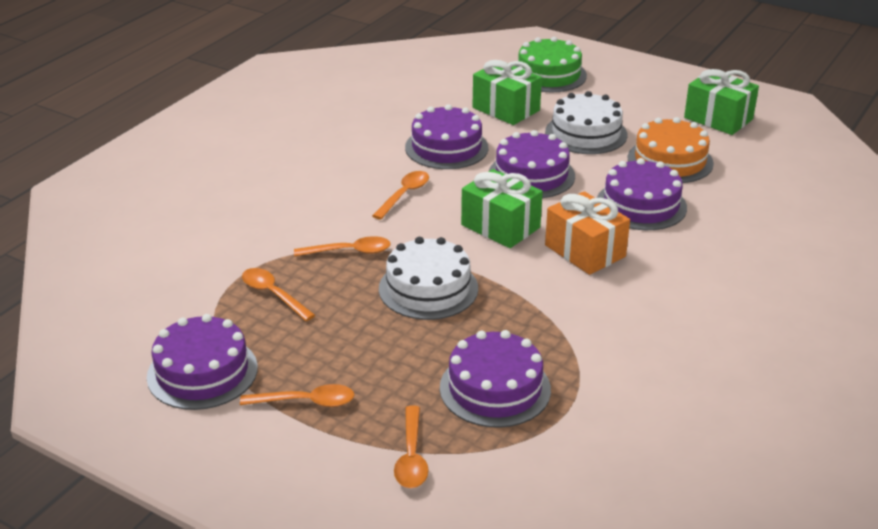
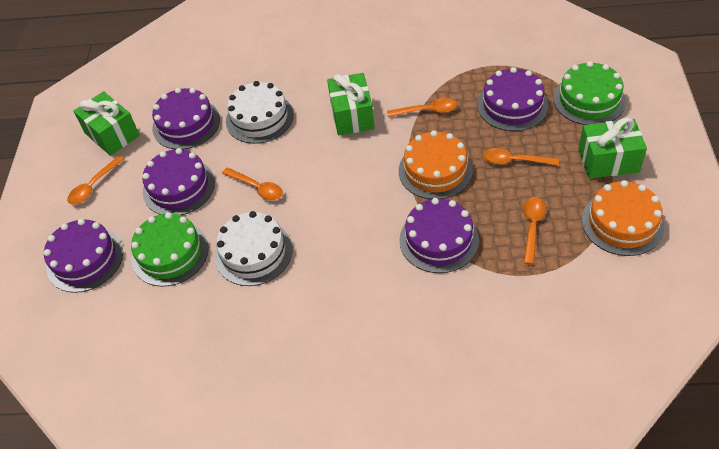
green cake: 1 -> 2
orange cake: 1 -> 2
orange gift: 1 -> 0

